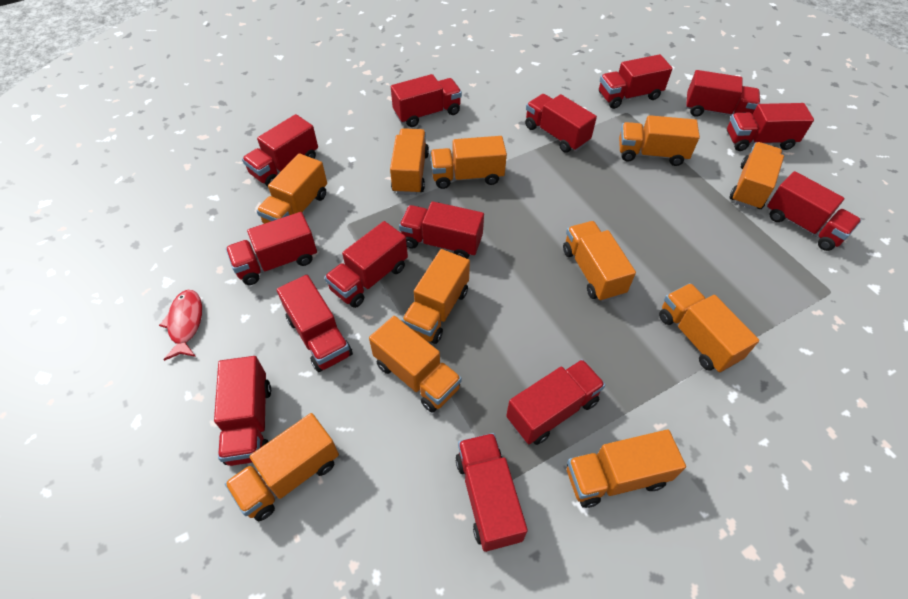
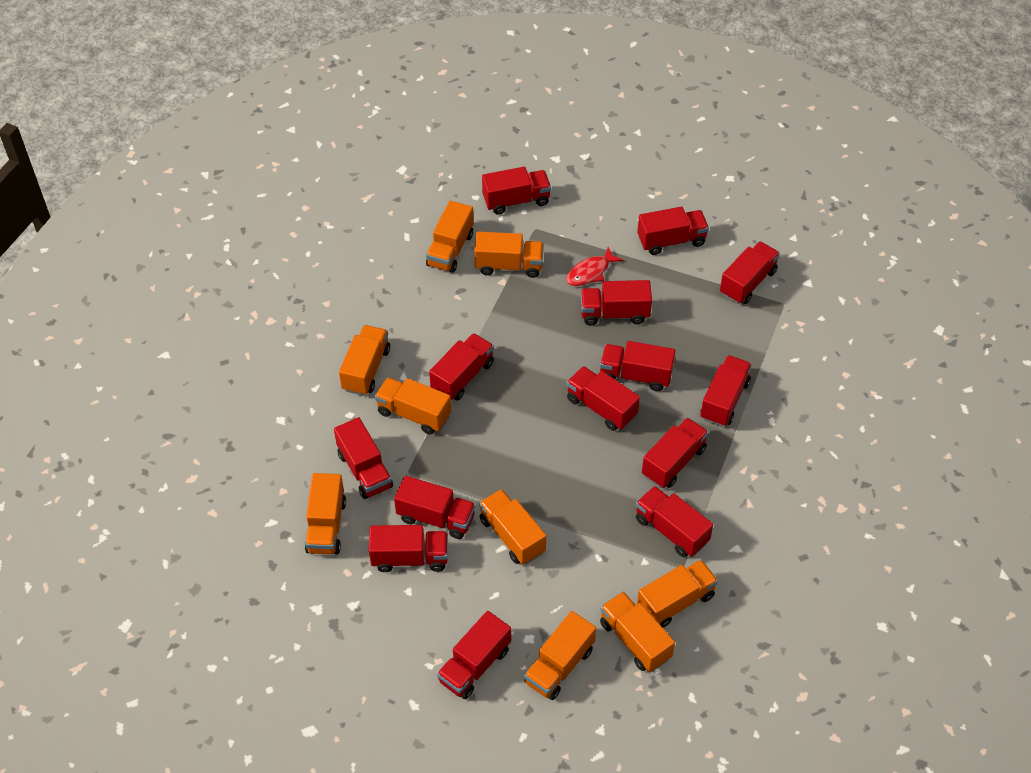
orange truck: 11 -> 9

